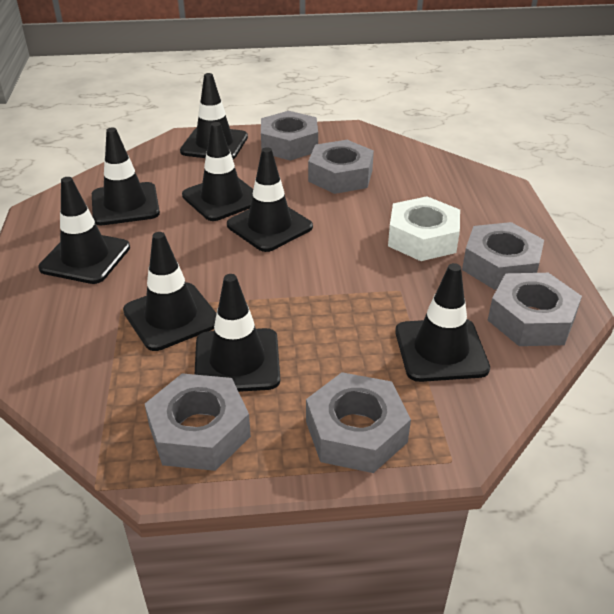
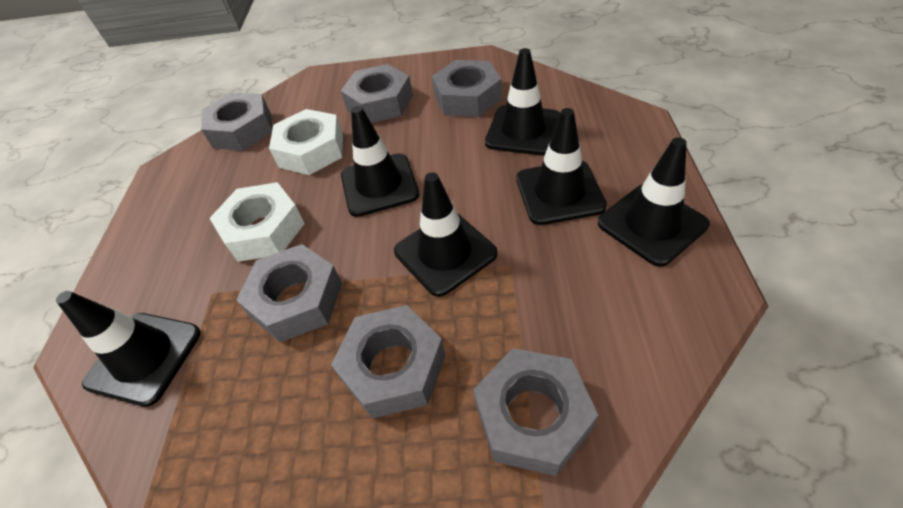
black traffic cone: 8 -> 6
white nut: 1 -> 2

